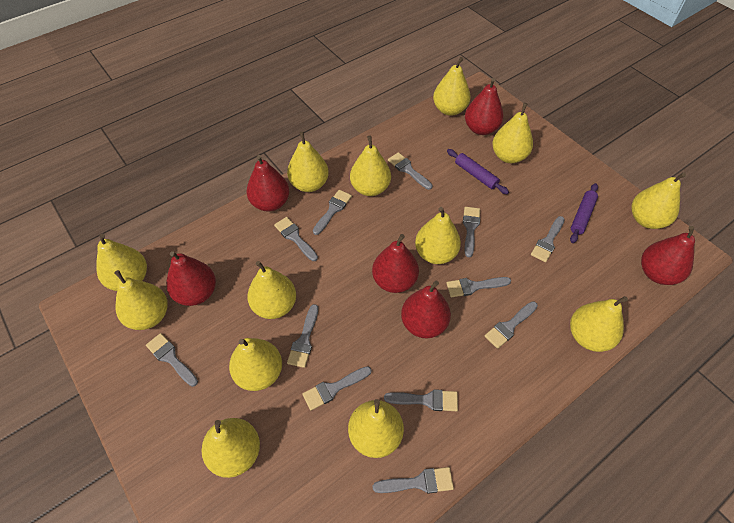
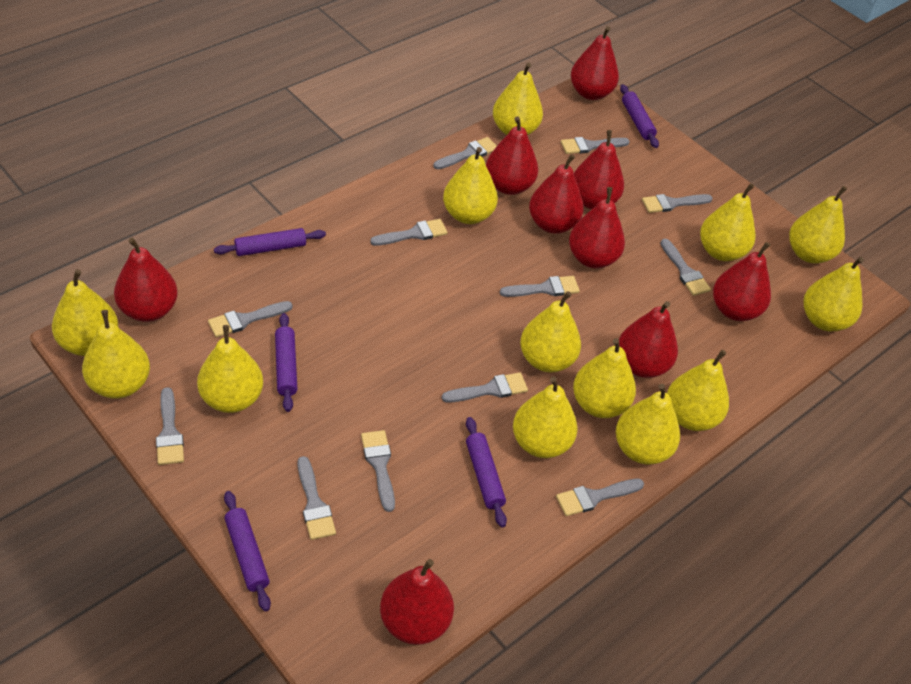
purple rolling pin: 2 -> 5
red pear: 6 -> 9

